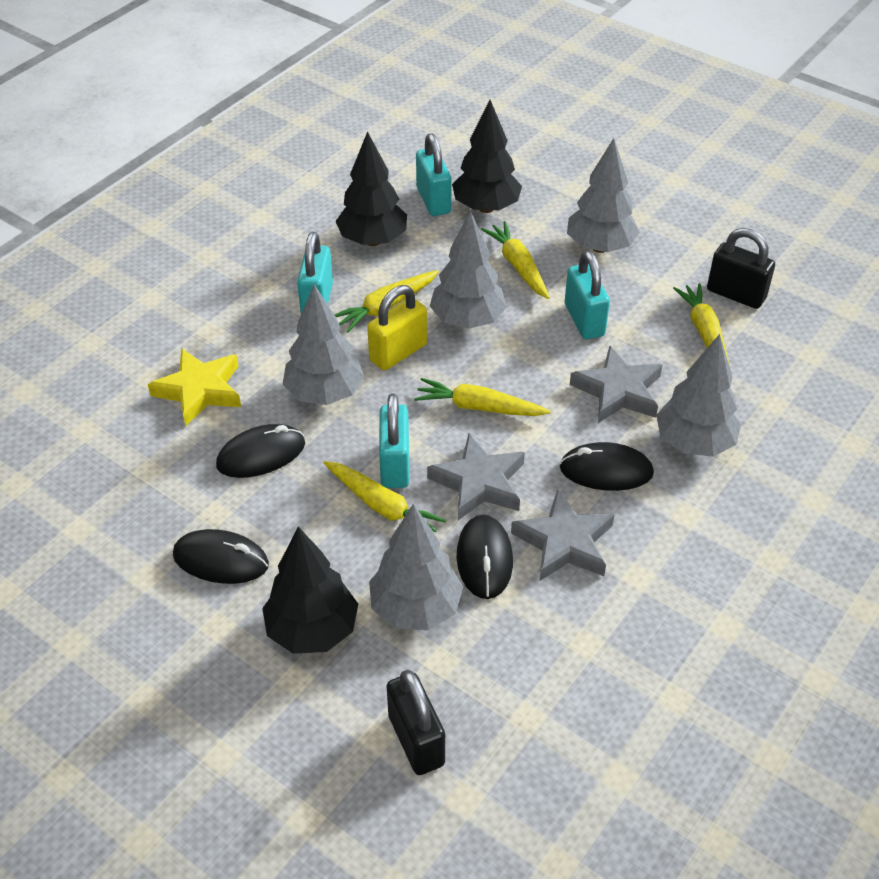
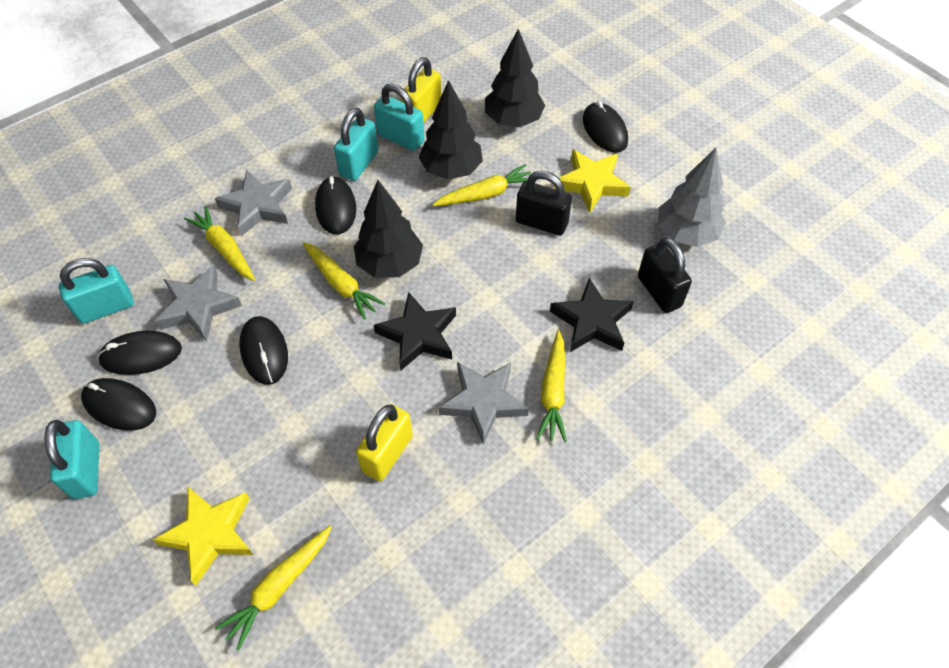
black mouse: 4 -> 5
black star: 0 -> 2
grey tree: 5 -> 1
yellow padlock: 1 -> 2
yellow star: 1 -> 2

